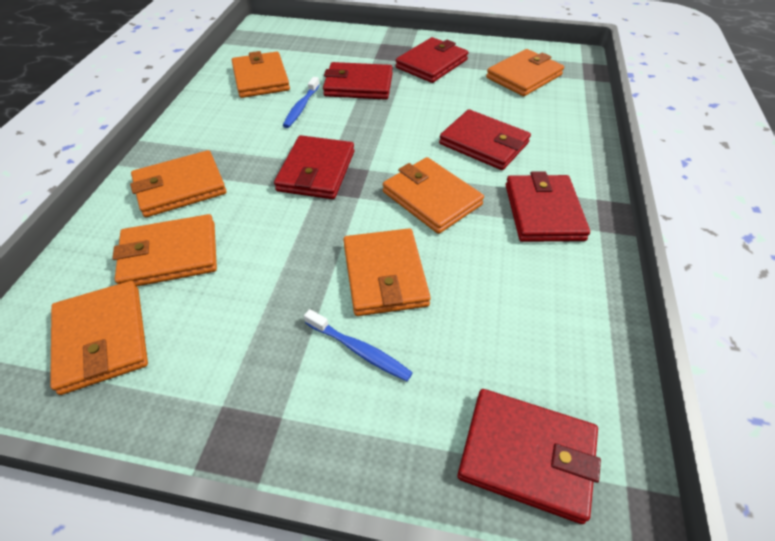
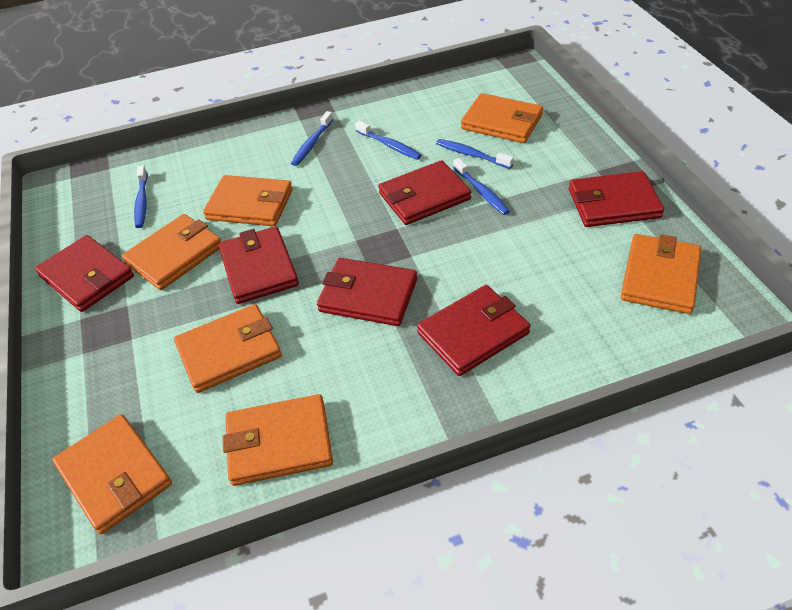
blue toothbrush: 2 -> 5

